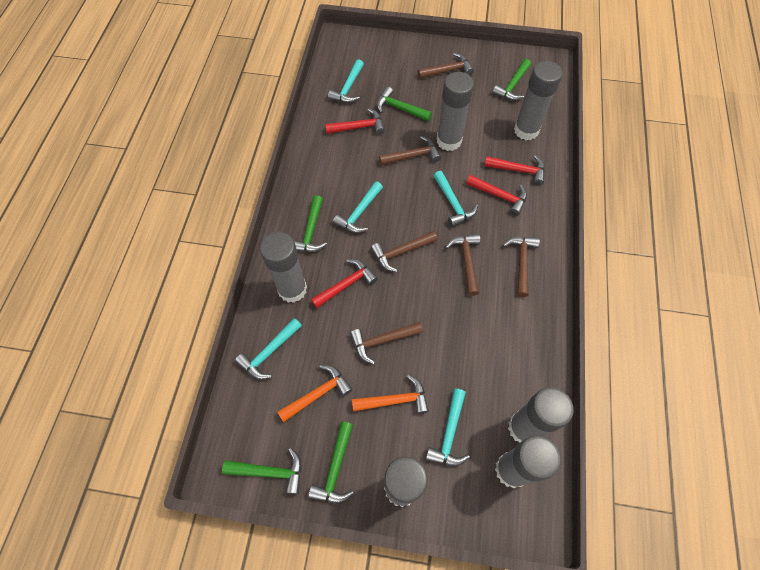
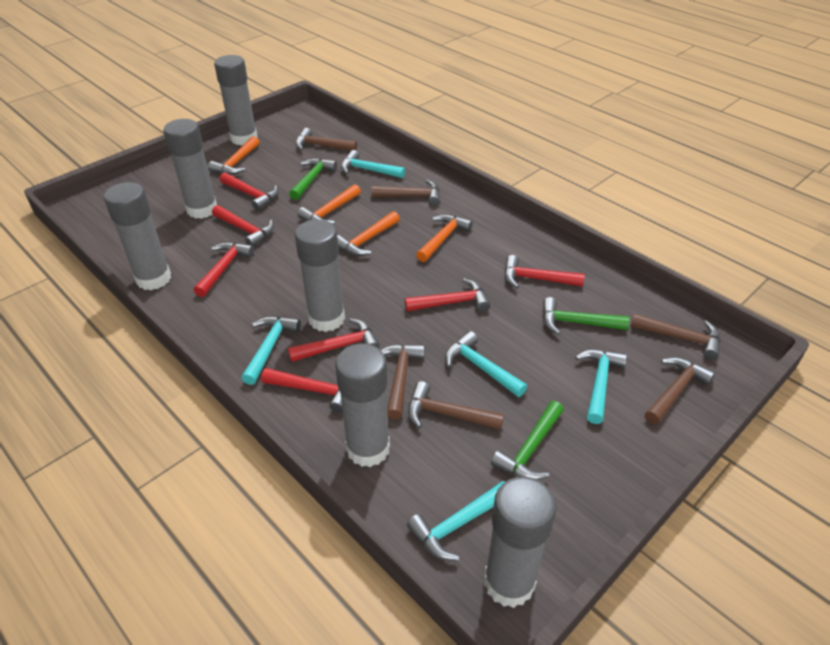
green hammer: 5 -> 3
orange hammer: 2 -> 4
red hammer: 4 -> 7

